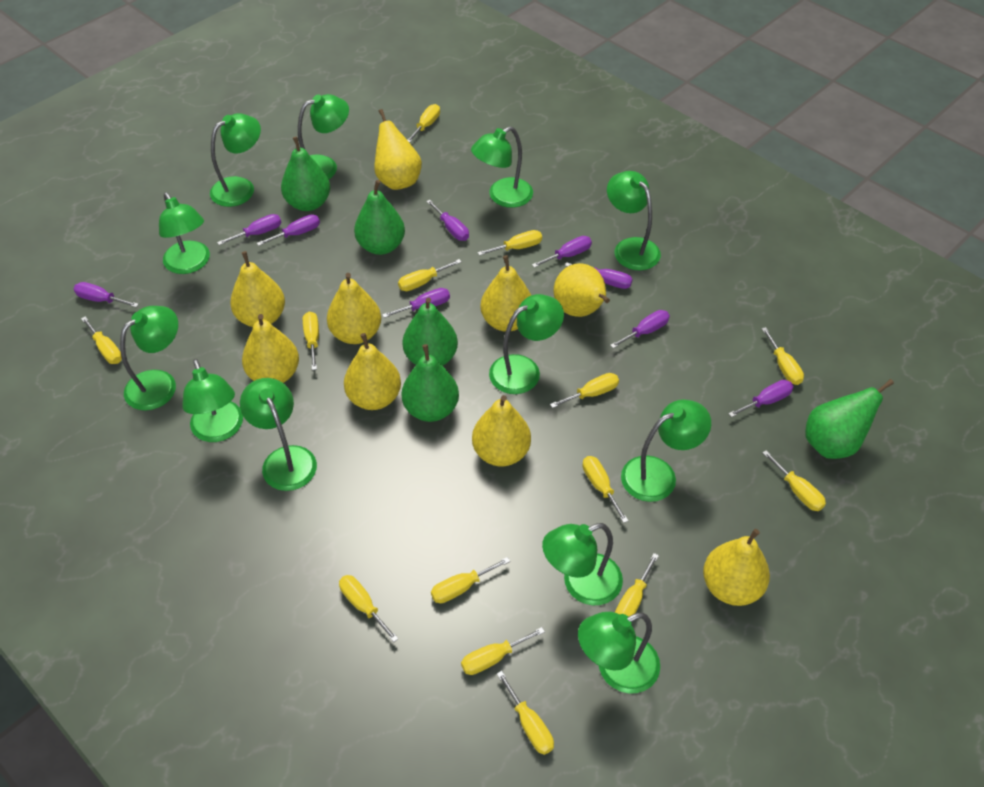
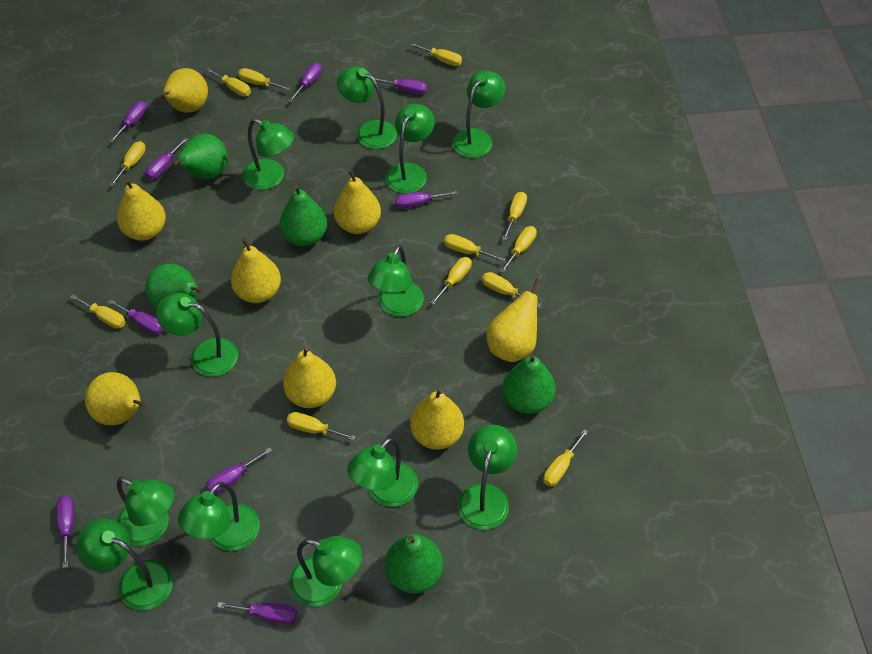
yellow pear: 9 -> 8
yellow screwdriver: 14 -> 12

